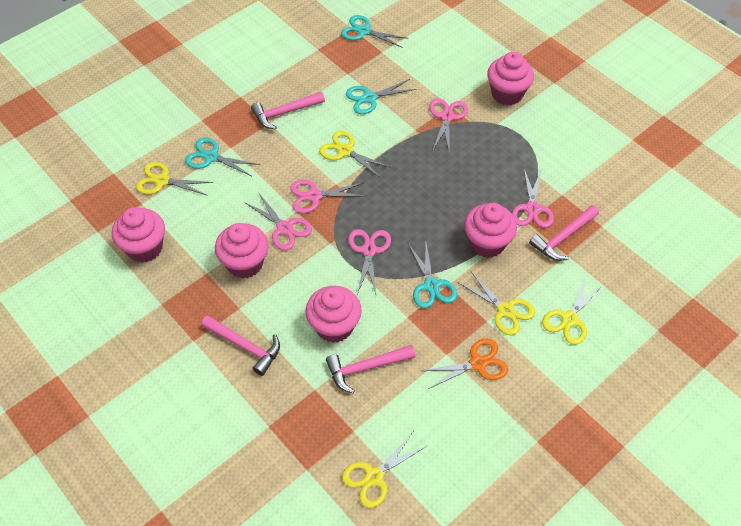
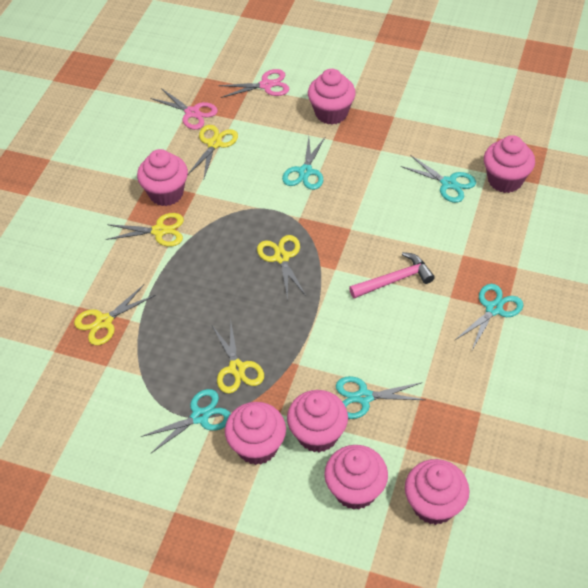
orange scissors: 1 -> 0
pink cupcake: 5 -> 7
pink hammer: 4 -> 1
pink scissors: 5 -> 2
turquoise scissors: 4 -> 5

